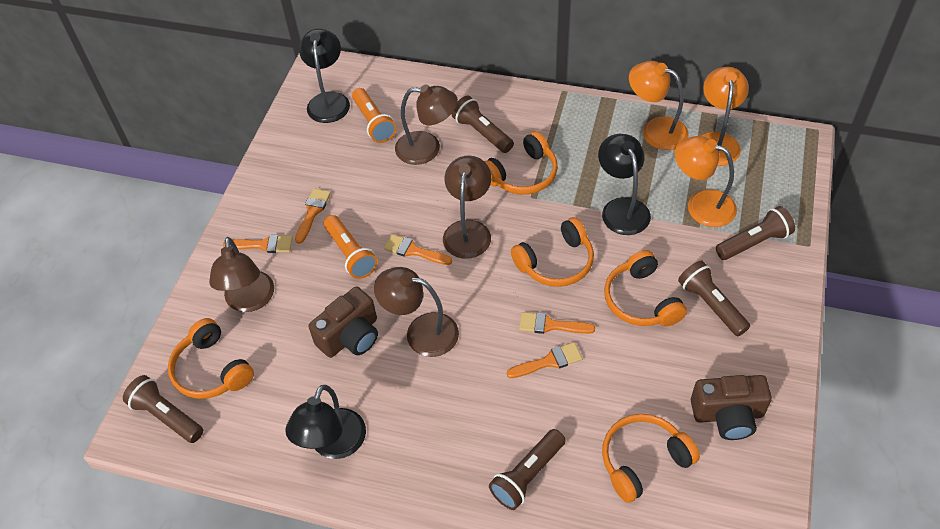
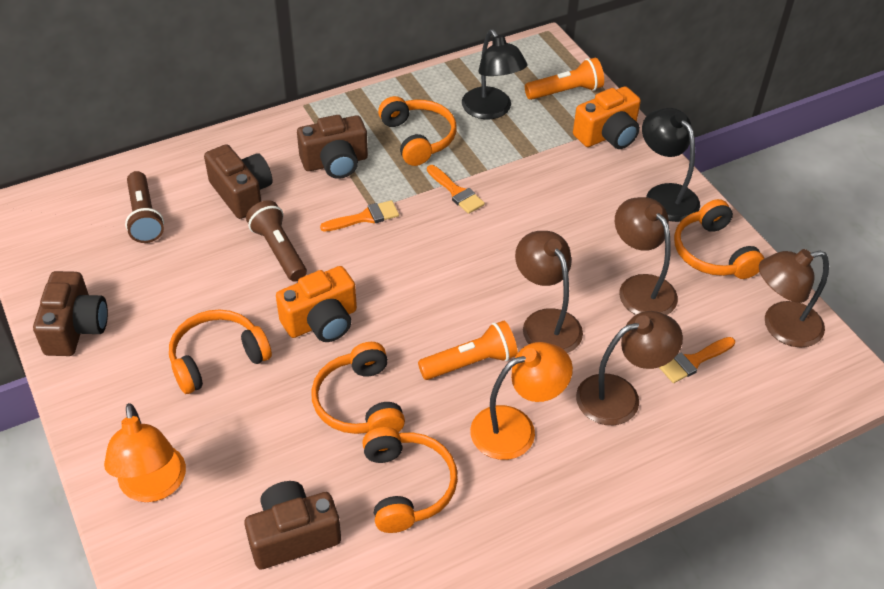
black lamp: 3 -> 2
brown camera: 2 -> 4
brown flashlight: 5 -> 2
orange brush: 5 -> 3
orange camera: 0 -> 2
orange lamp: 3 -> 2

